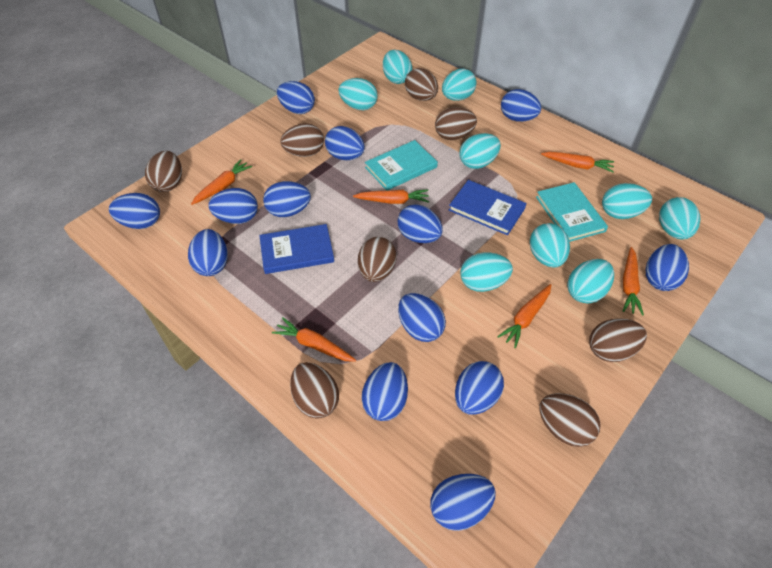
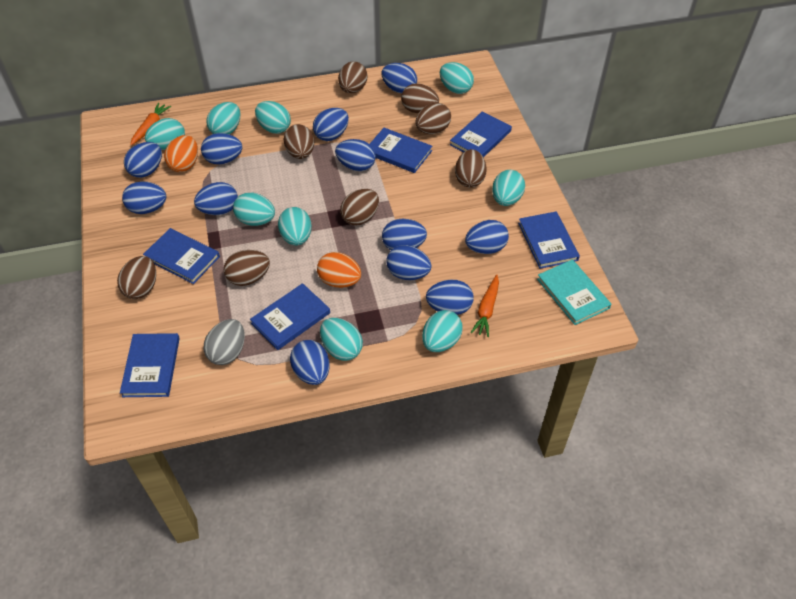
blue book: 2 -> 6
blue egg: 13 -> 12
grey egg: 0 -> 1
orange carrot: 6 -> 2
orange egg: 0 -> 2
turquoise book: 2 -> 1

